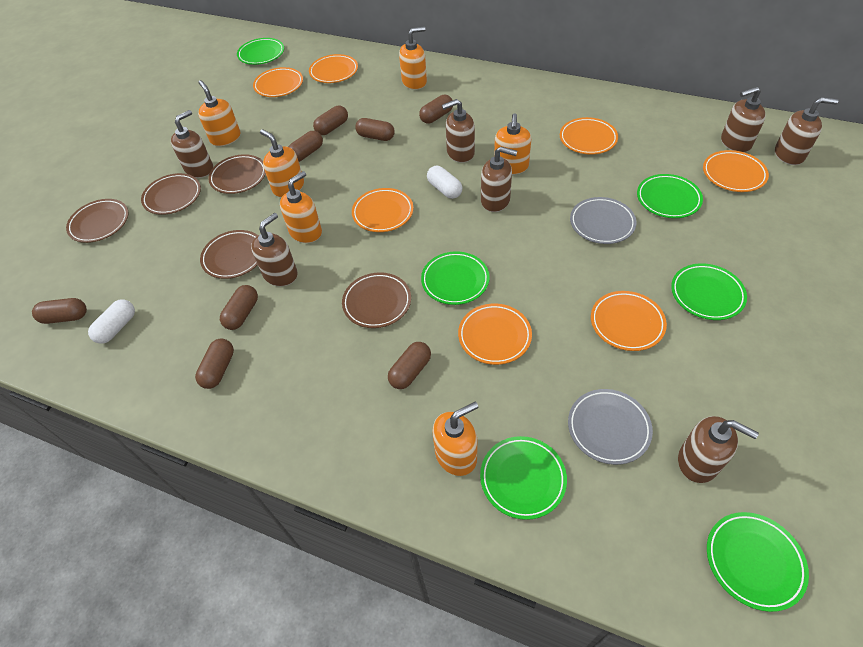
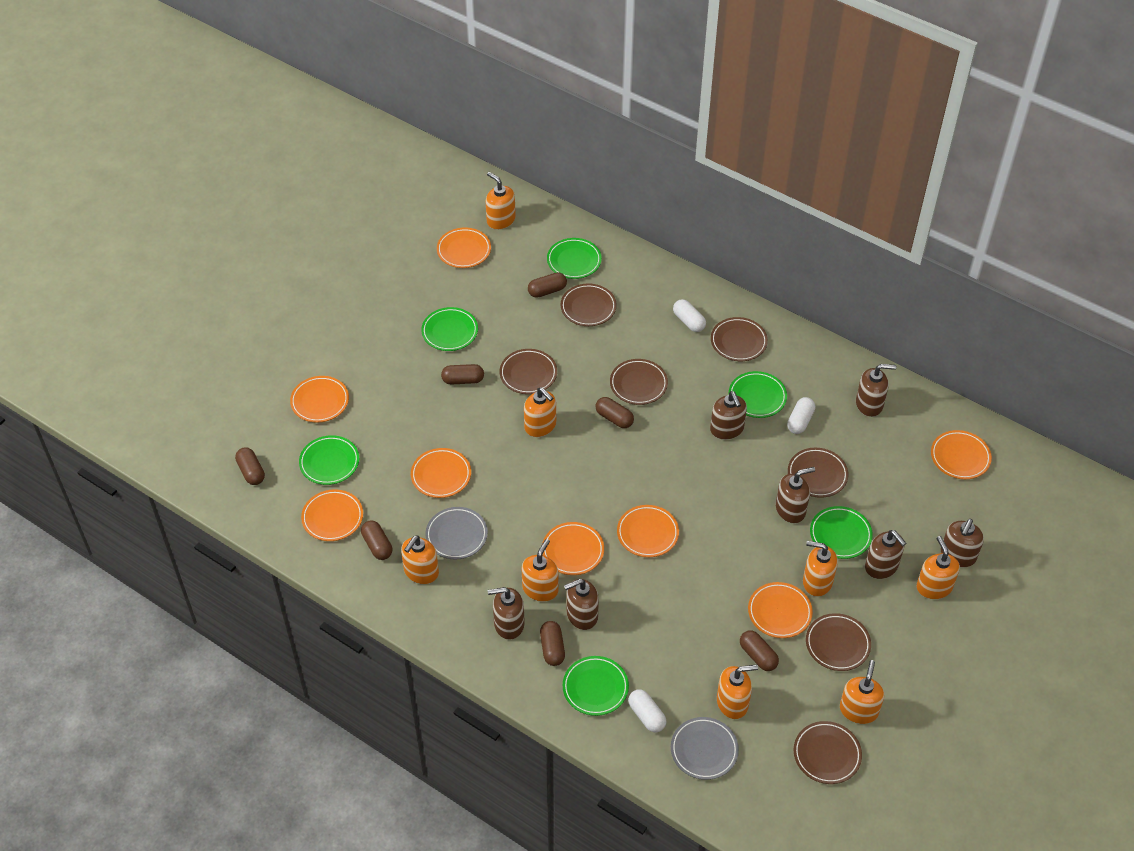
brown capsule: 8 -> 7
brown plate: 5 -> 7
orange plate: 7 -> 8
orange soap dispenser: 6 -> 8
white capsule: 2 -> 3

